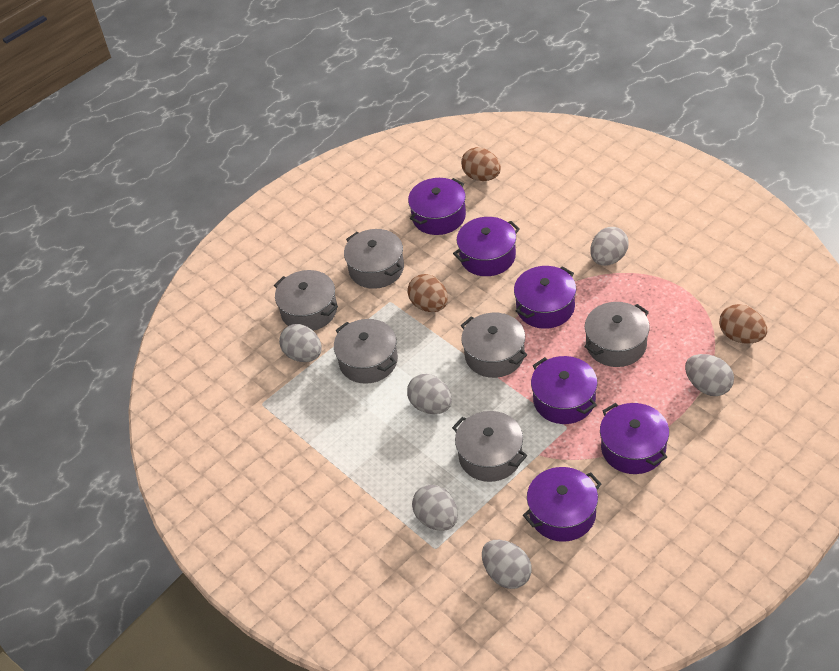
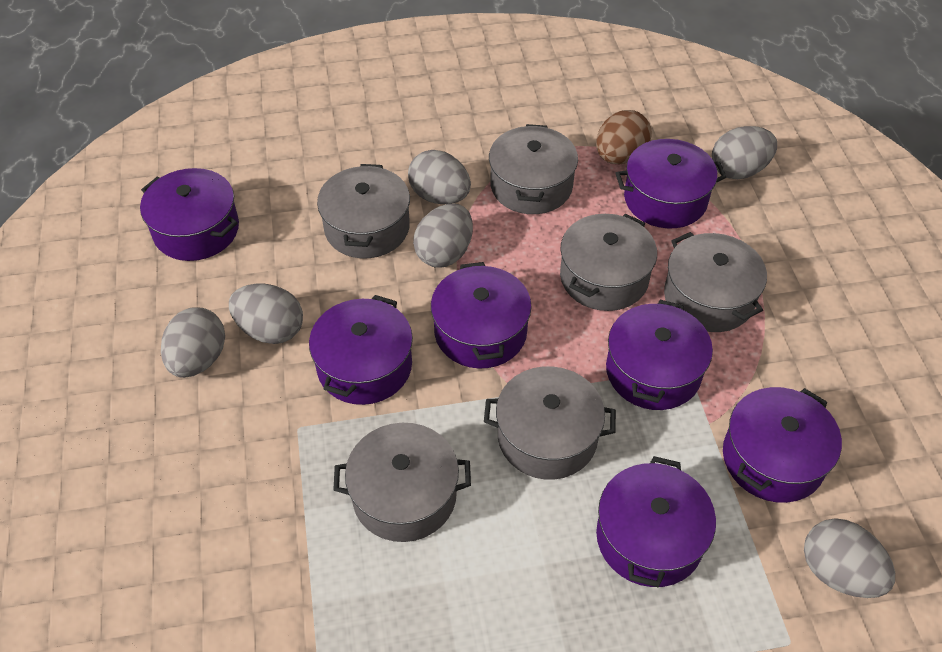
brown egg: 3 -> 1
purple pot: 6 -> 7

